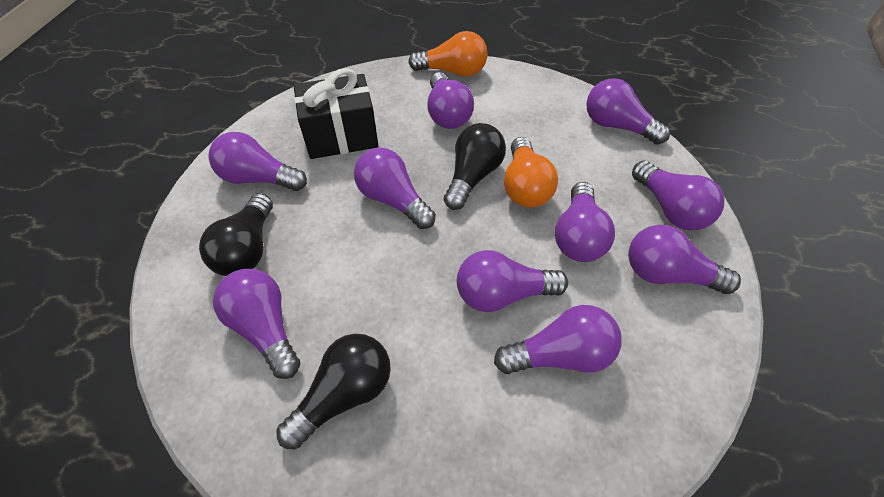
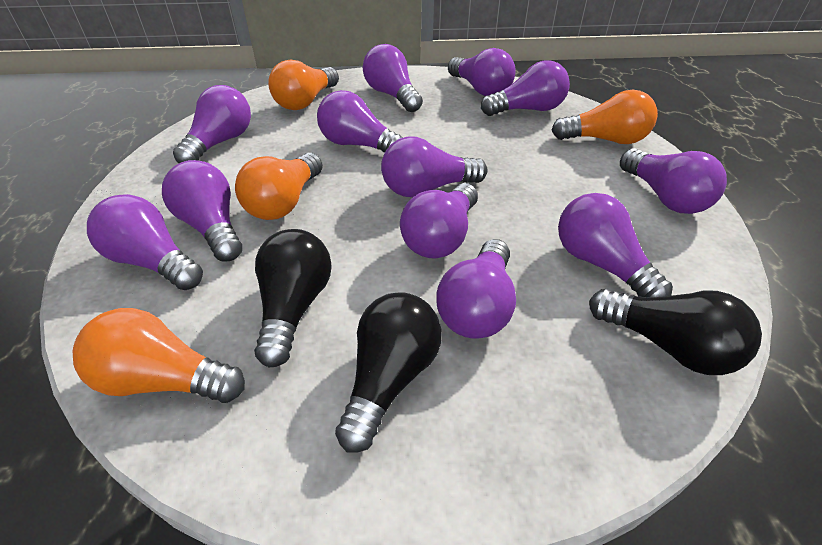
black gift: 1 -> 0
orange light bulb: 2 -> 4
purple light bulb: 10 -> 12

